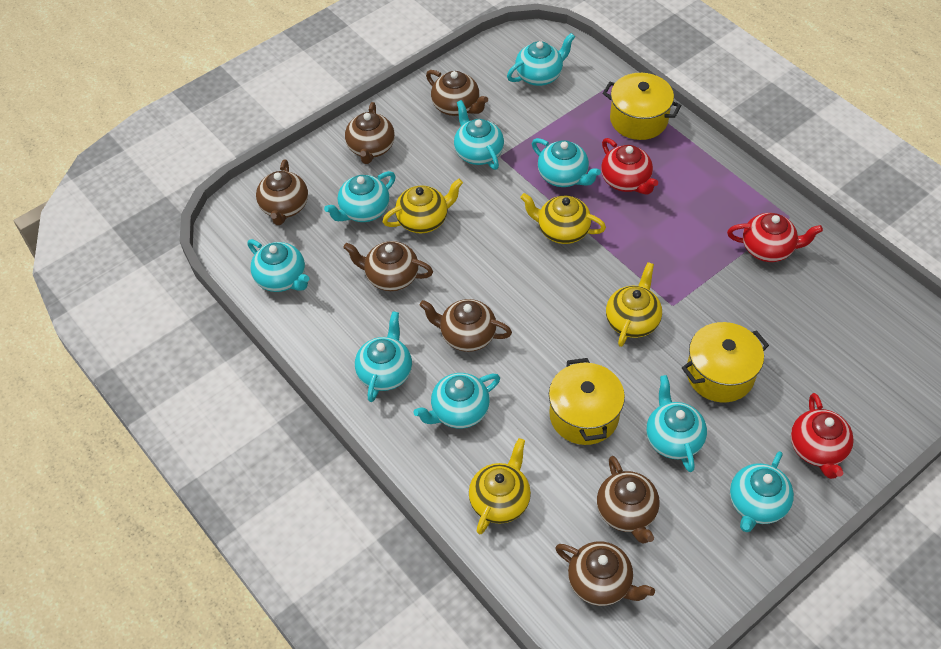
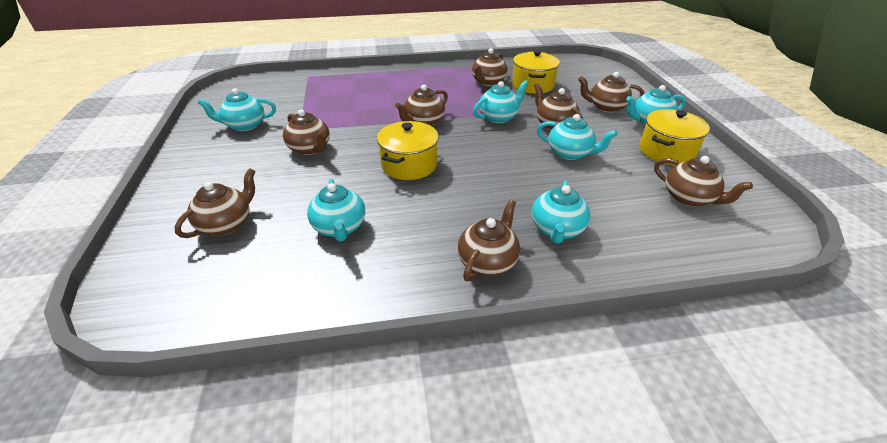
brown teapot: 7 -> 8
red teapot: 3 -> 0
turquoise teapot: 9 -> 6
yellow teapot: 4 -> 0

